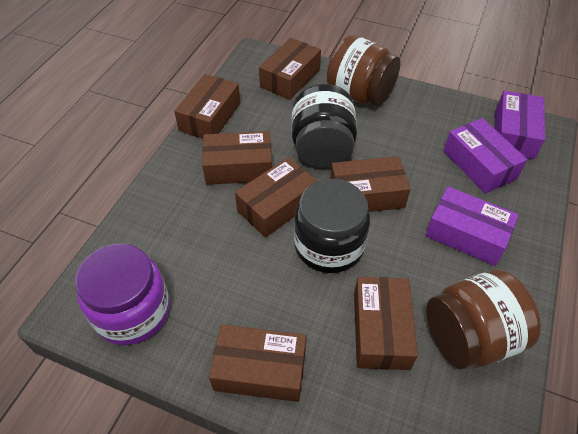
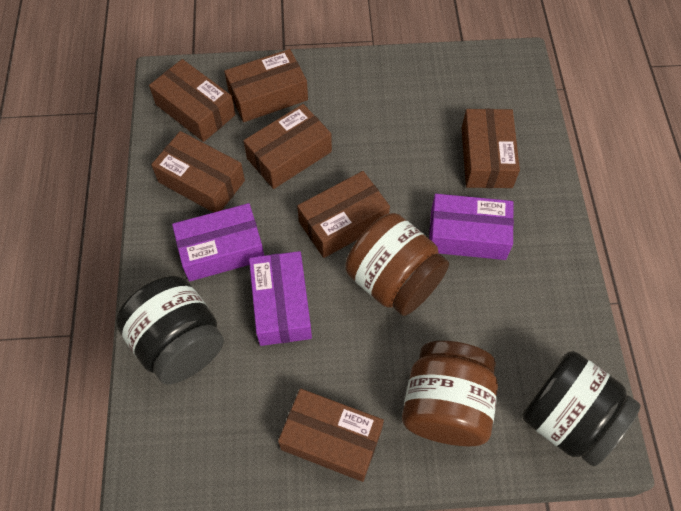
purple jar: 1 -> 0

